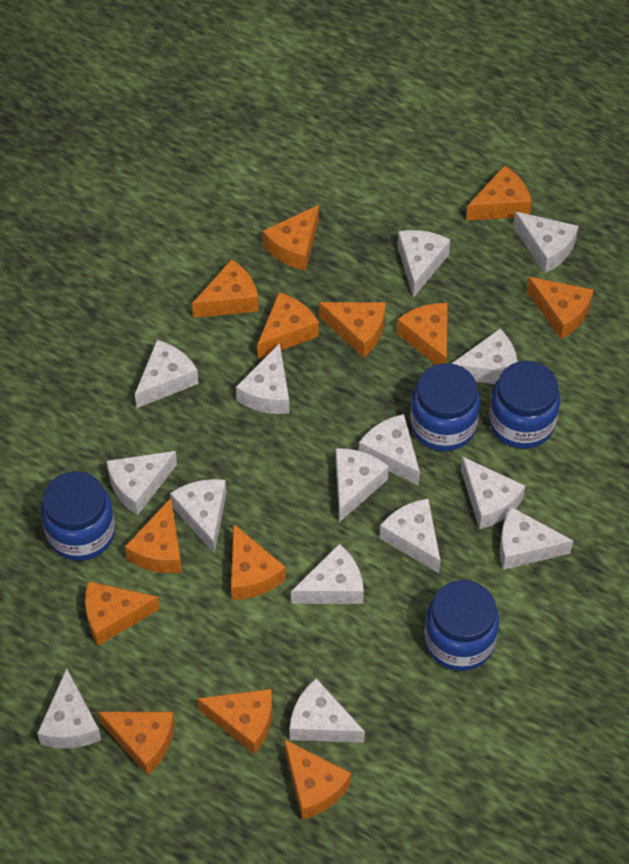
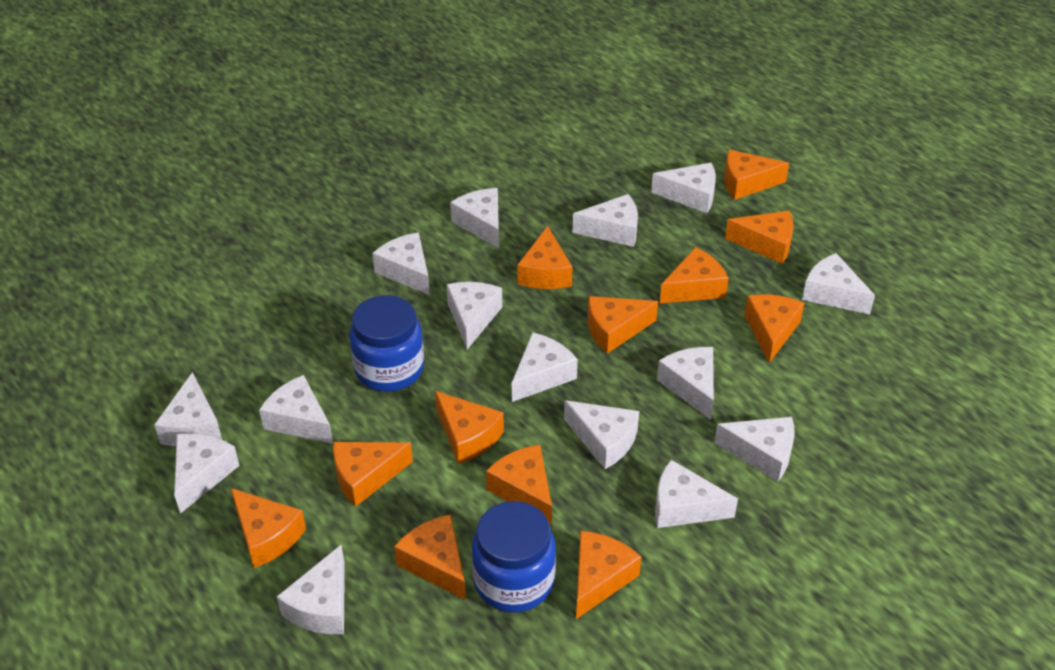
blue jar: 4 -> 2
orange cheese: 13 -> 12

